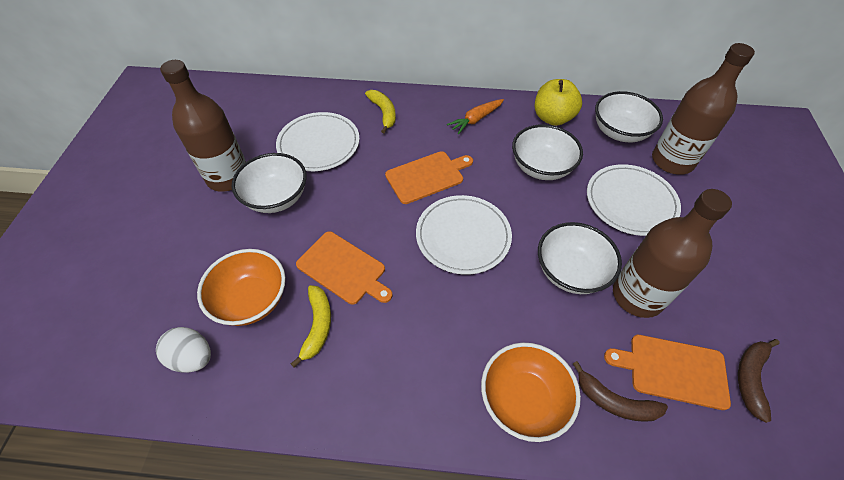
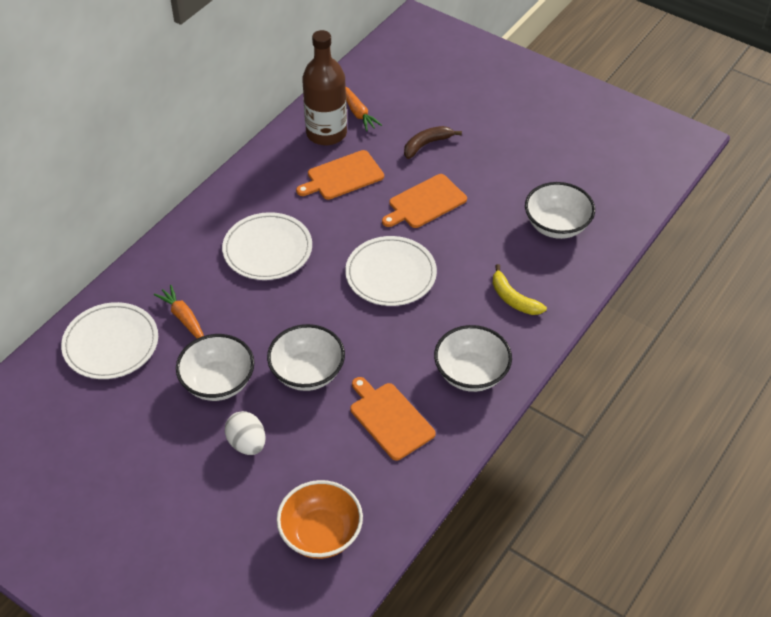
brown banana: 2 -> 1
brown bottle: 3 -> 1
orange bowl: 2 -> 1
orange carrot: 1 -> 2
yellow apple: 1 -> 0
yellow banana: 2 -> 1

